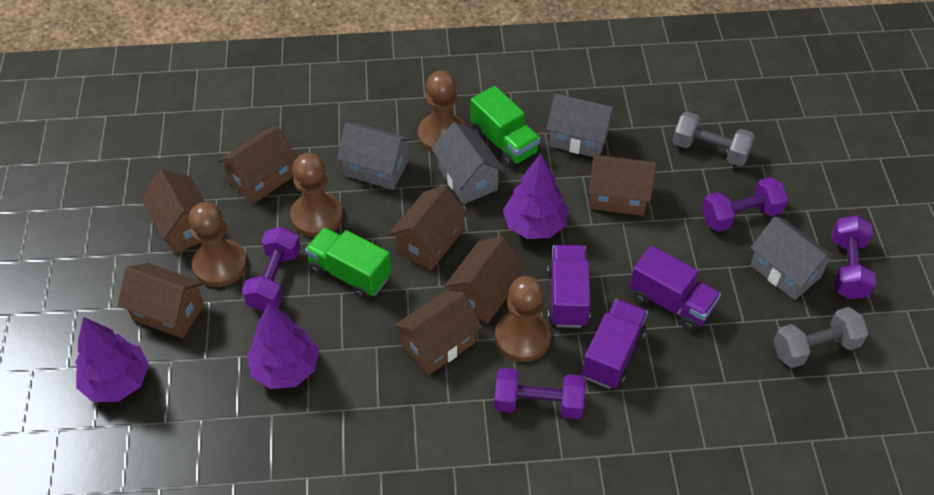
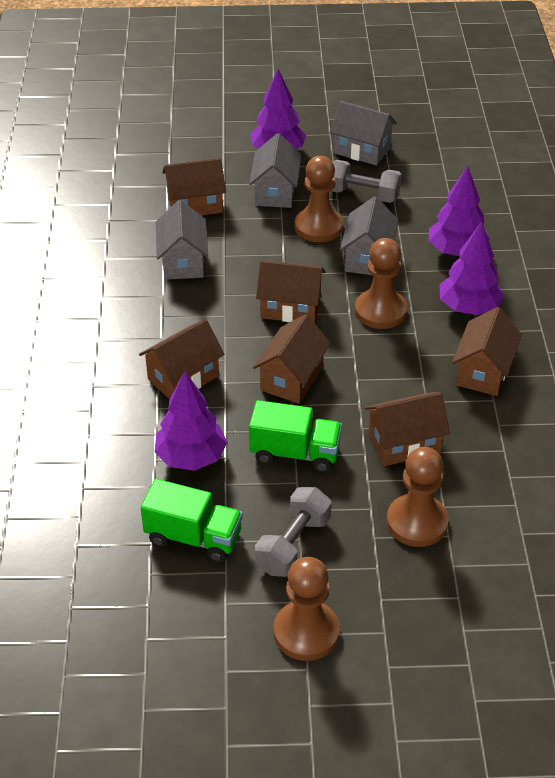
brown house: 7 -> 6
purple dumbbell: 4 -> 0
purple tree: 3 -> 4
purple truck: 3 -> 0

